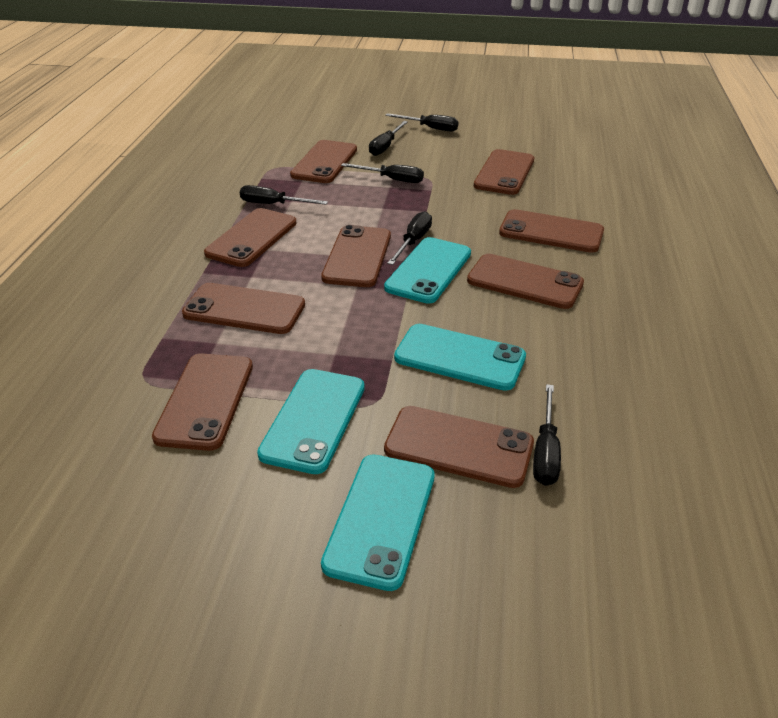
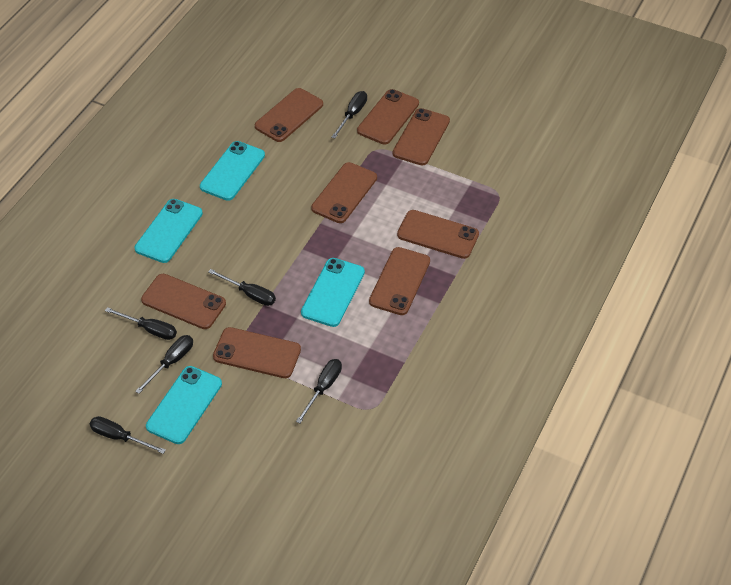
brown phone: 9 -> 8

